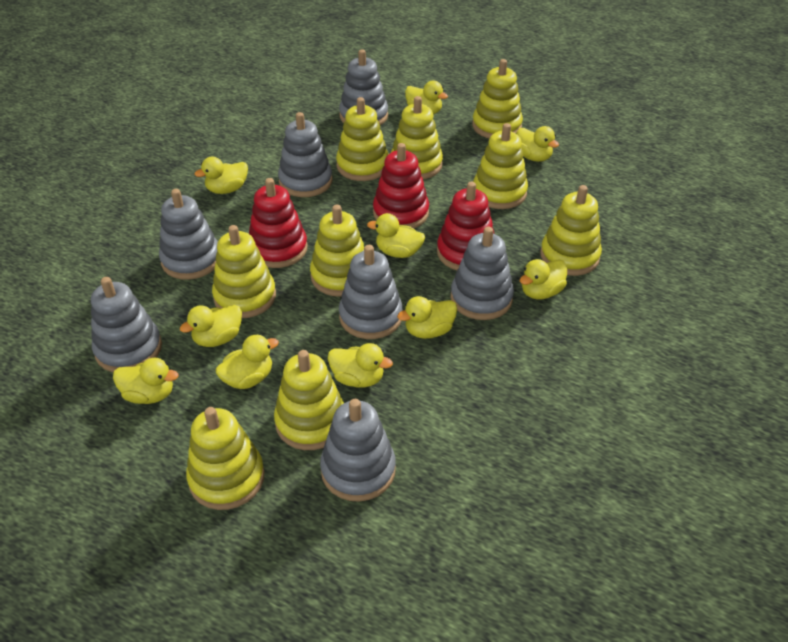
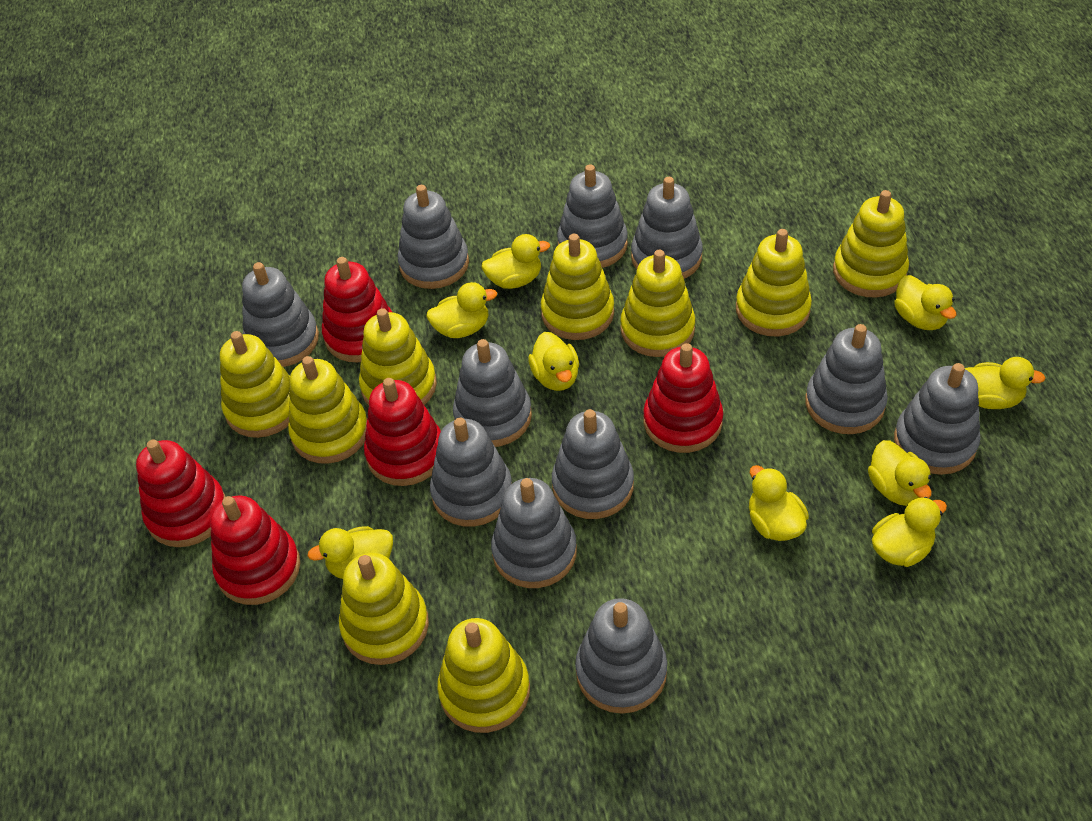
grey stacking toy: 7 -> 11
red stacking toy: 3 -> 5
yellow duck: 10 -> 9

